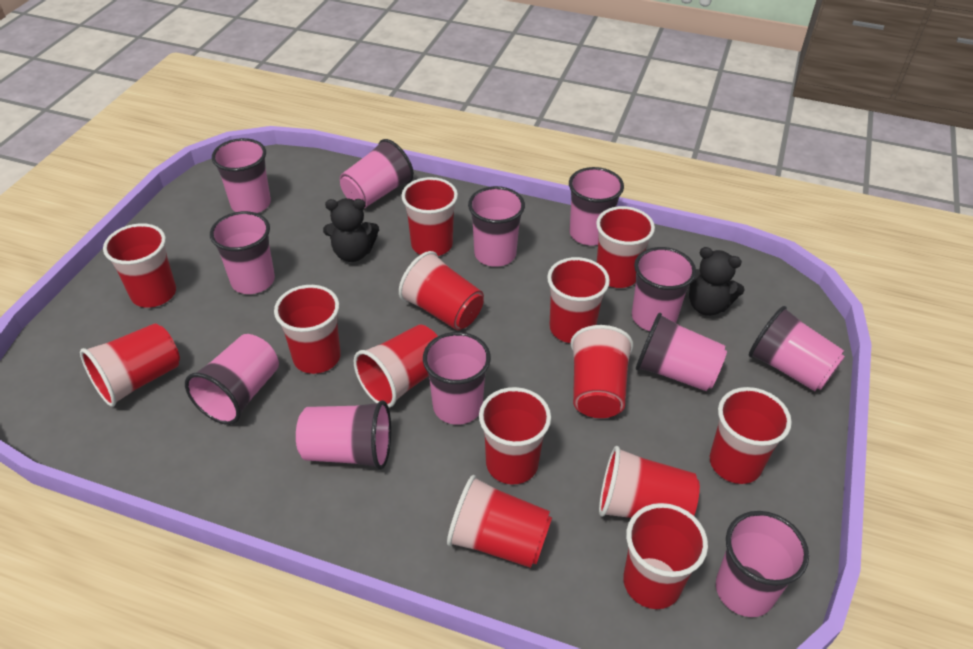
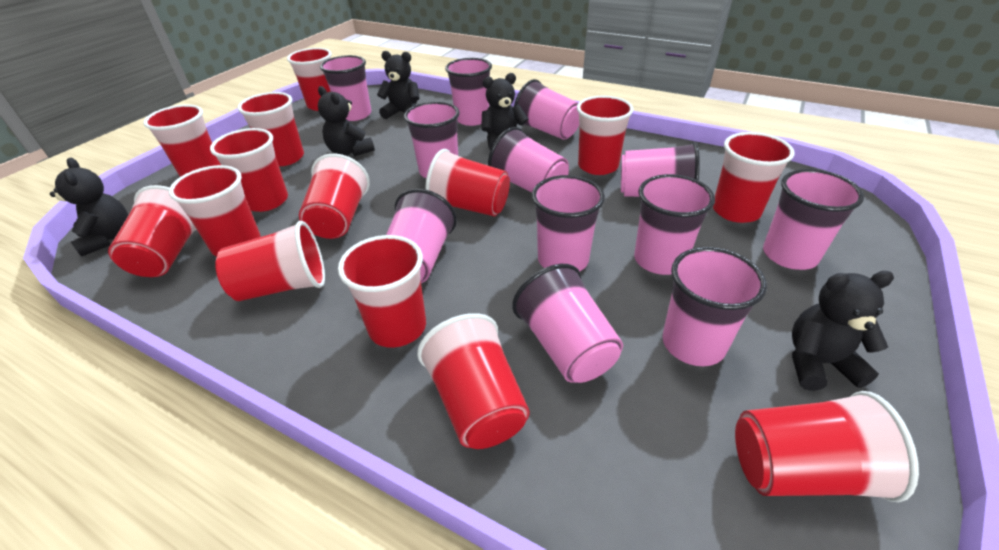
black teddy bear: 2 -> 5

